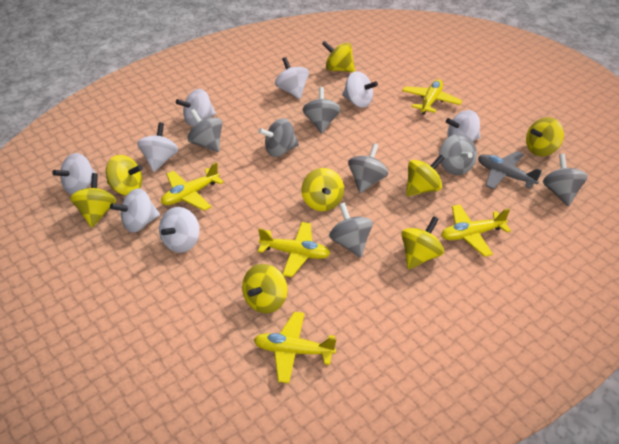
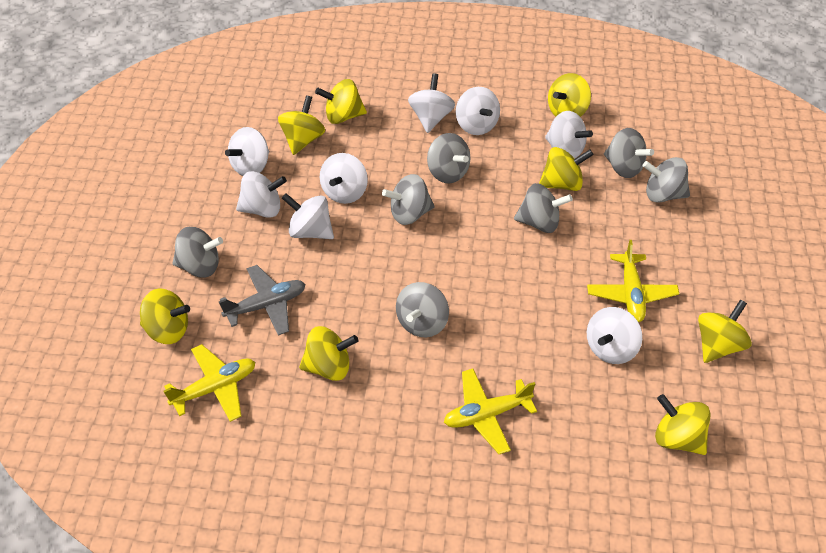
yellow plane: 5 -> 3

